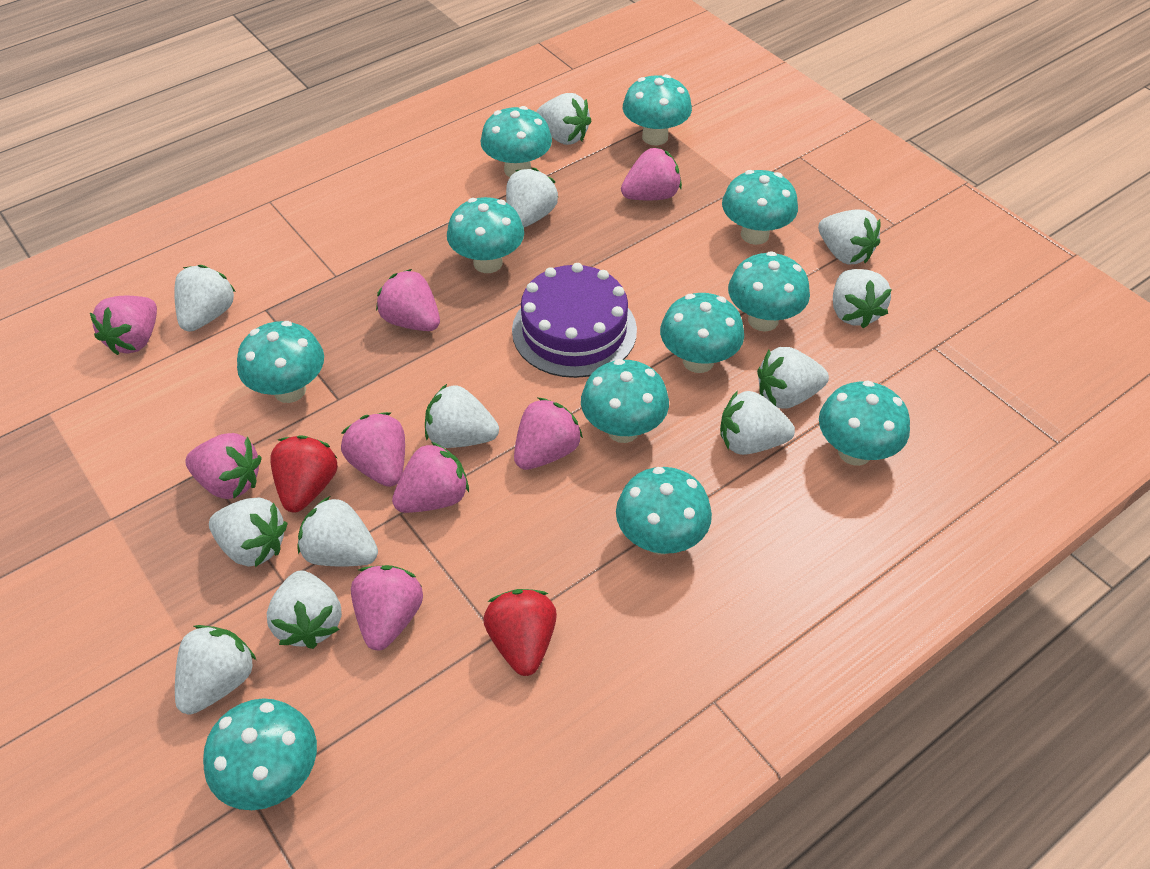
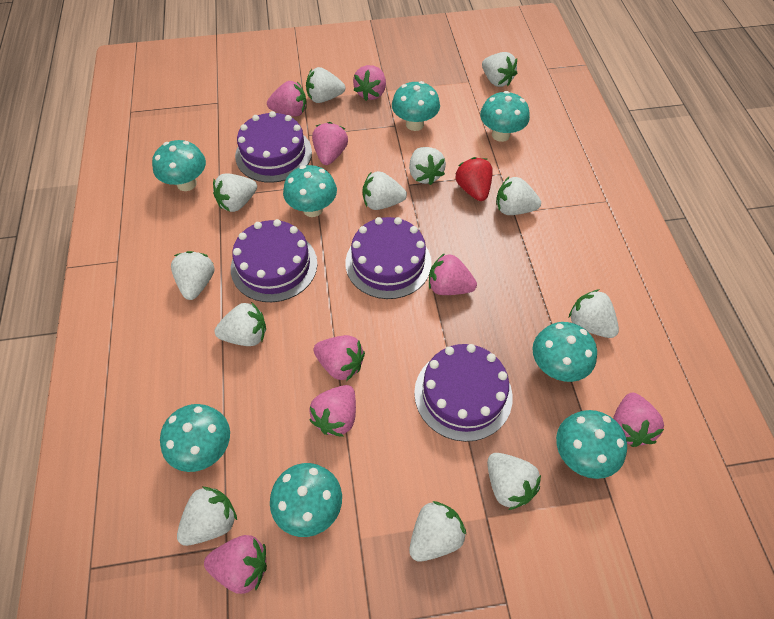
purple cake: 1 -> 4
red strawberry: 2 -> 1
turquoise mushroom: 11 -> 8

